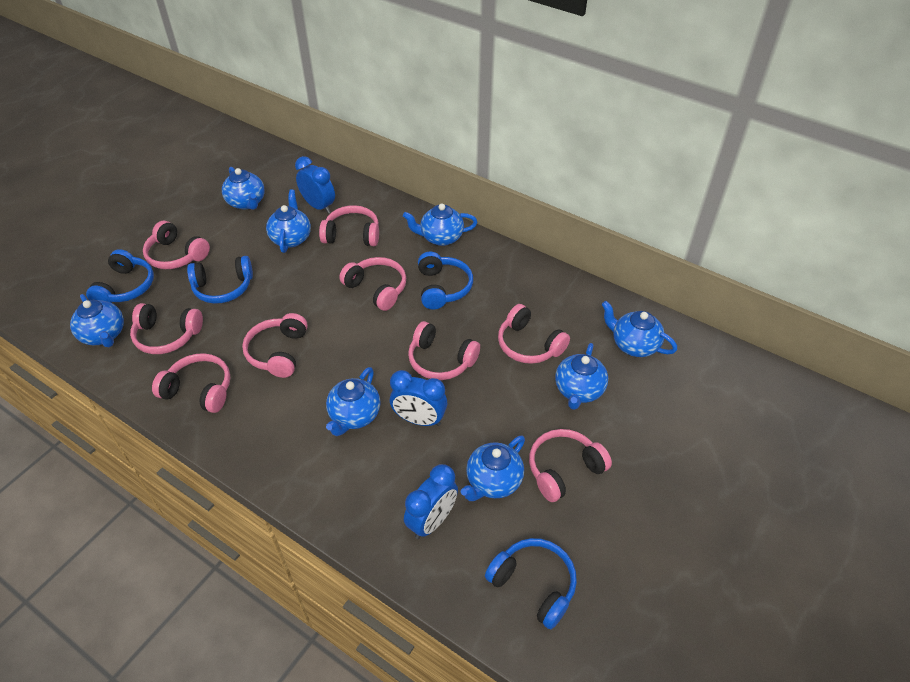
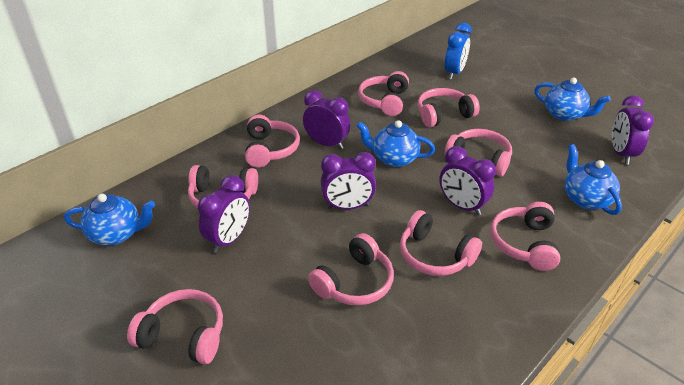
blue clock: 3 -> 1
blue headphones: 4 -> 0
blue teapot: 8 -> 4
purple clock: 0 -> 5

